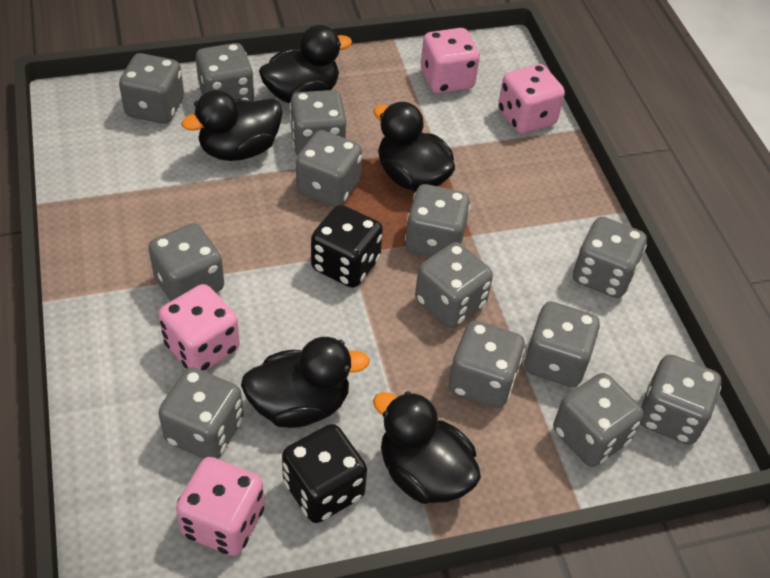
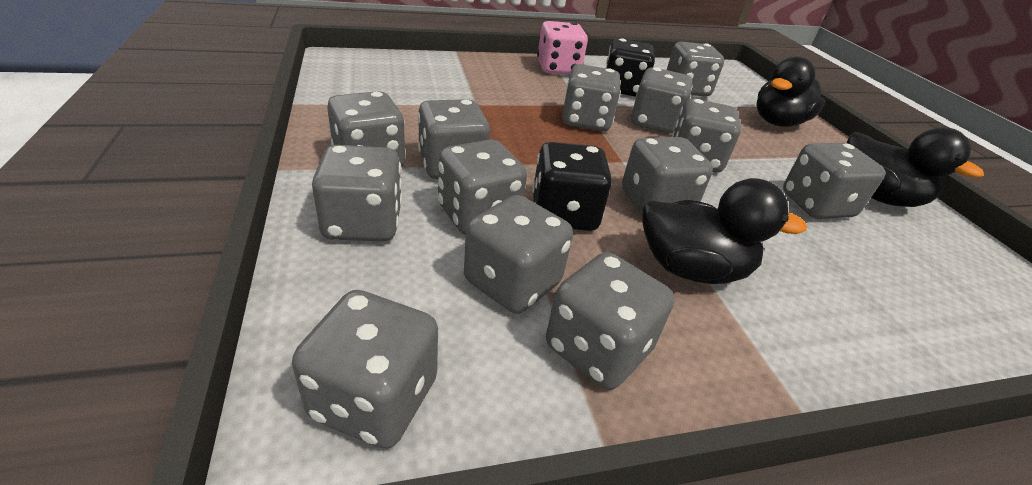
black duck: 5 -> 3
pink dice: 4 -> 1

